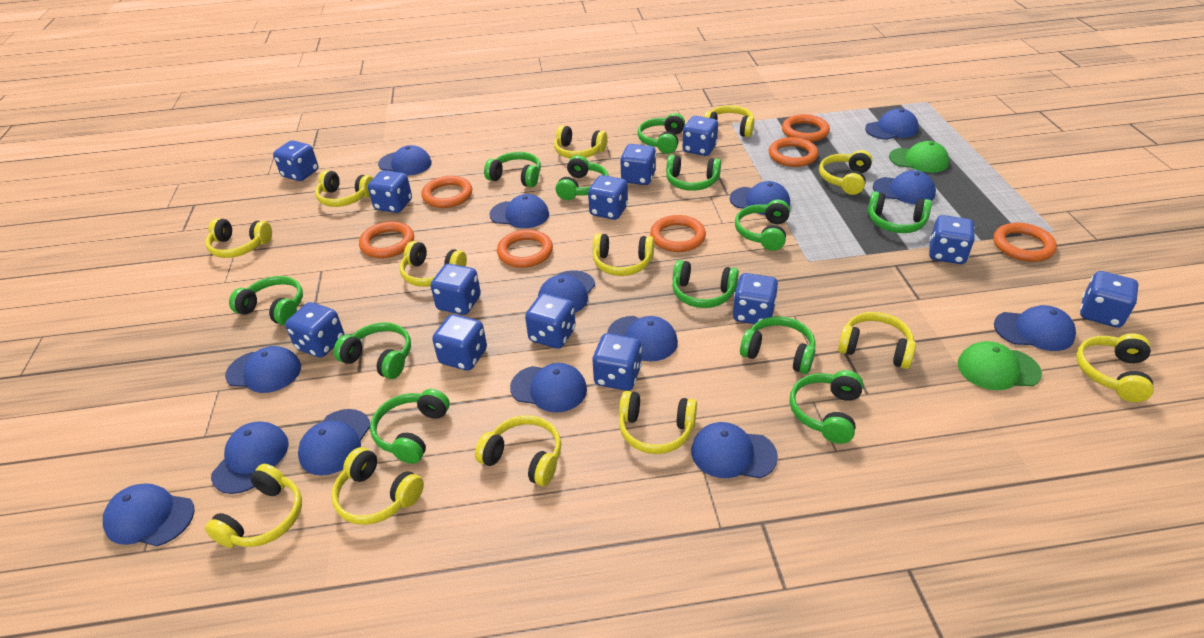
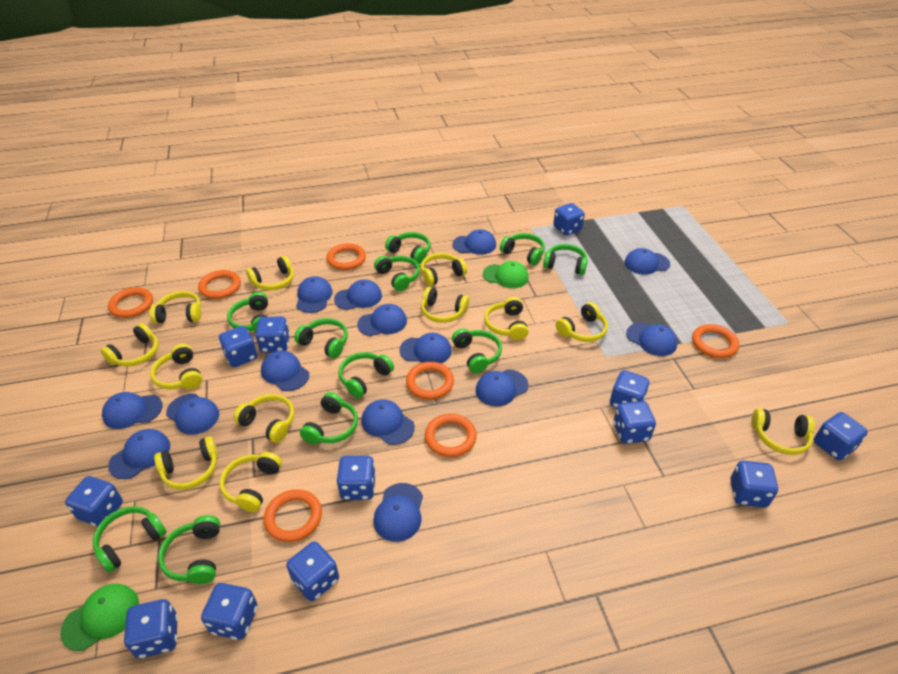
blue dice: 13 -> 12
green headphones: 12 -> 11
yellow headphones: 13 -> 12

